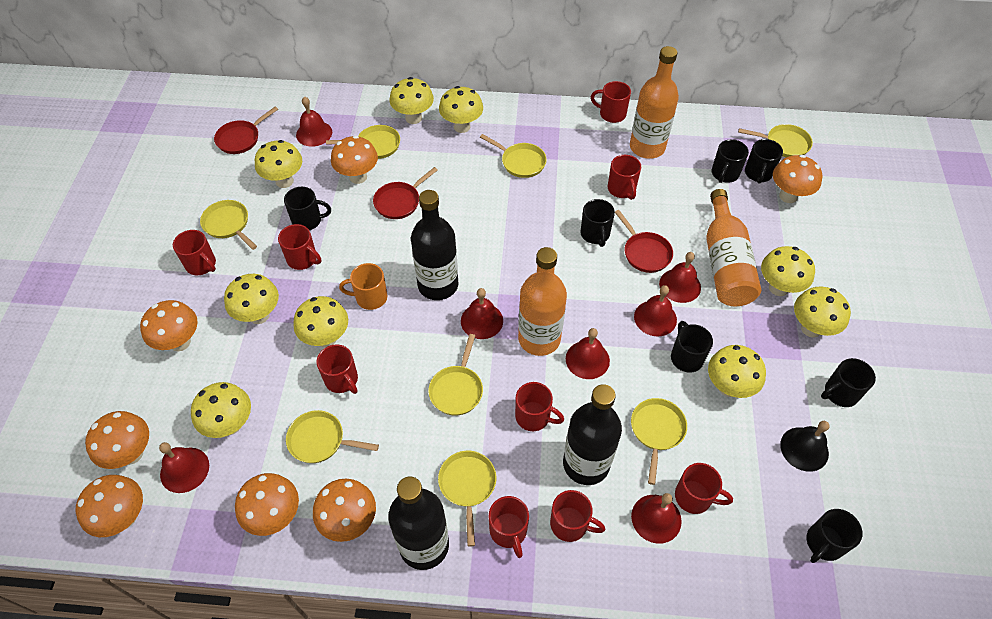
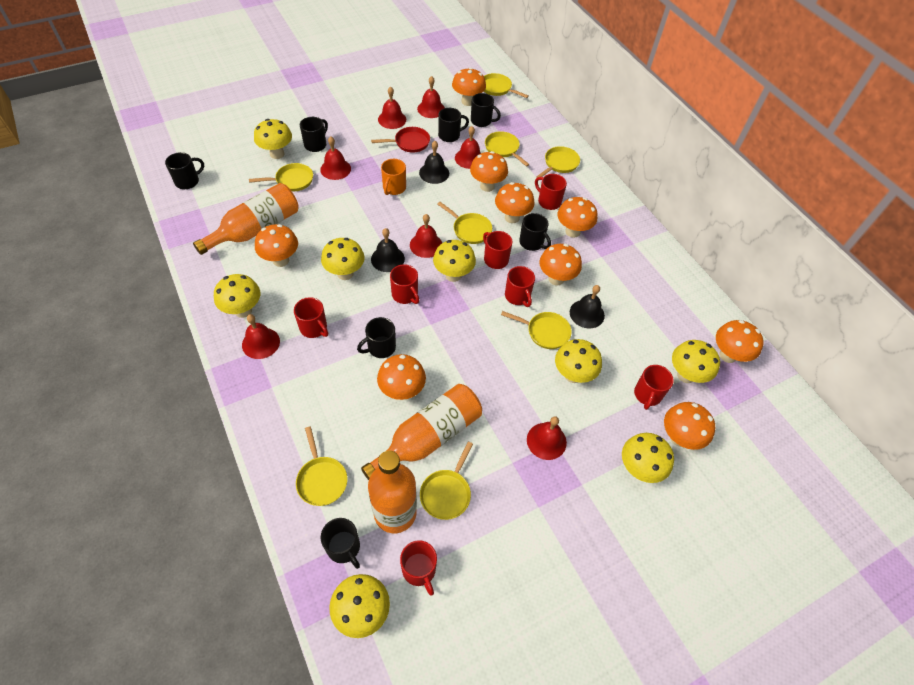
black bell: 1 -> 3
black bottle: 3 -> 0
orange mushroom: 7 -> 9
red mug: 9 -> 7
red pan: 3 -> 1
yellow mushroom: 9 -> 8

